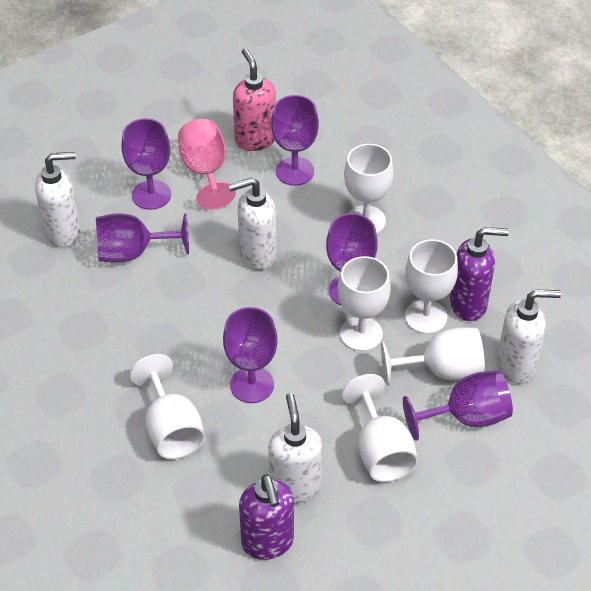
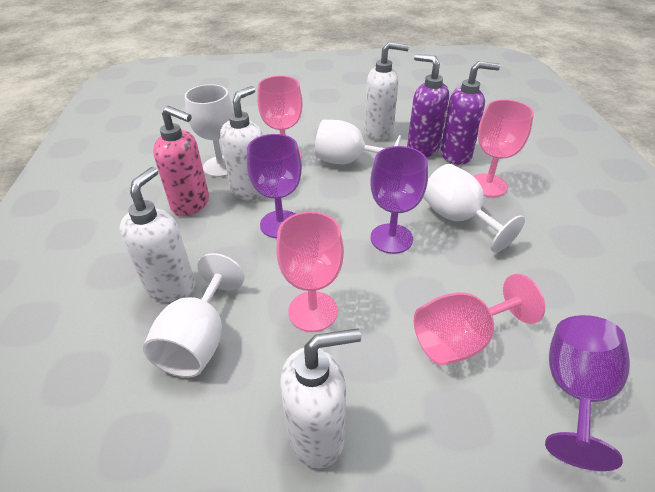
pink goblet: 1 -> 4
purple goblet: 6 -> 3
white goblet: 6 -> 4

